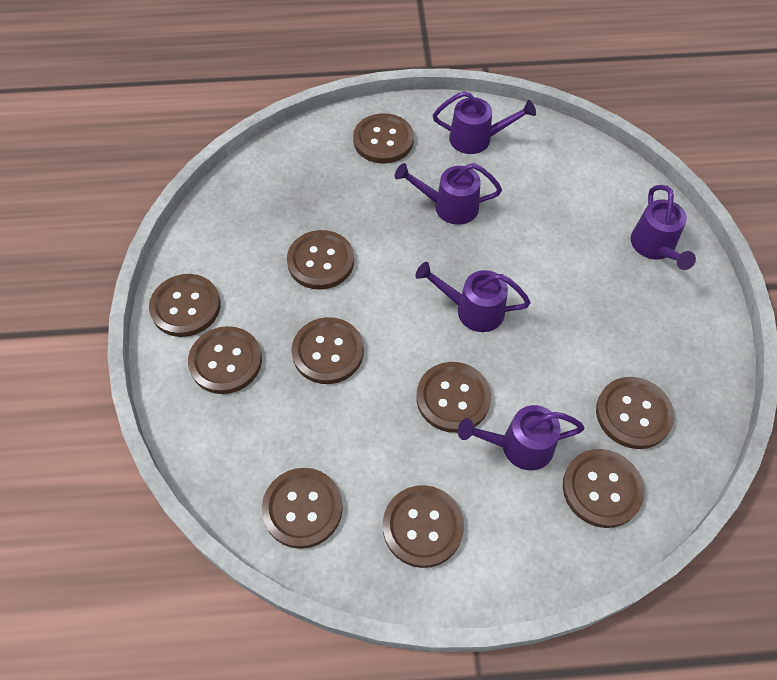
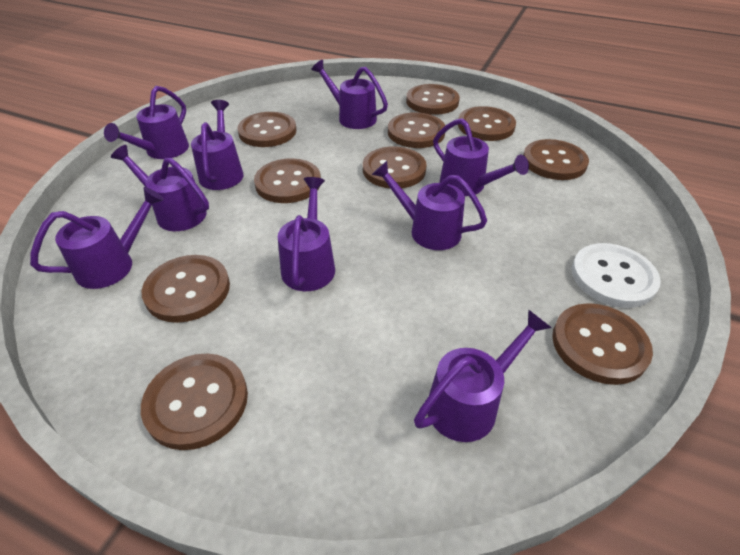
purple watering can: 5 -> 9
white button: 0 -> 1

